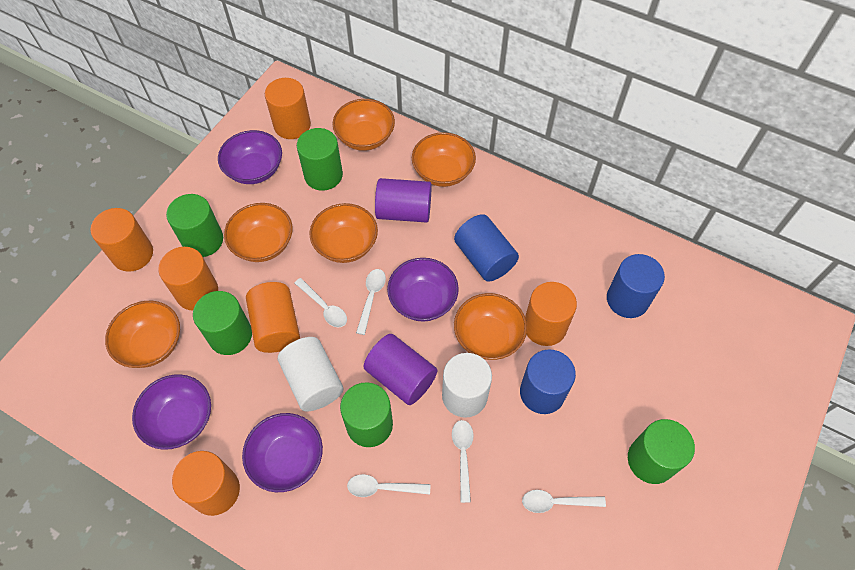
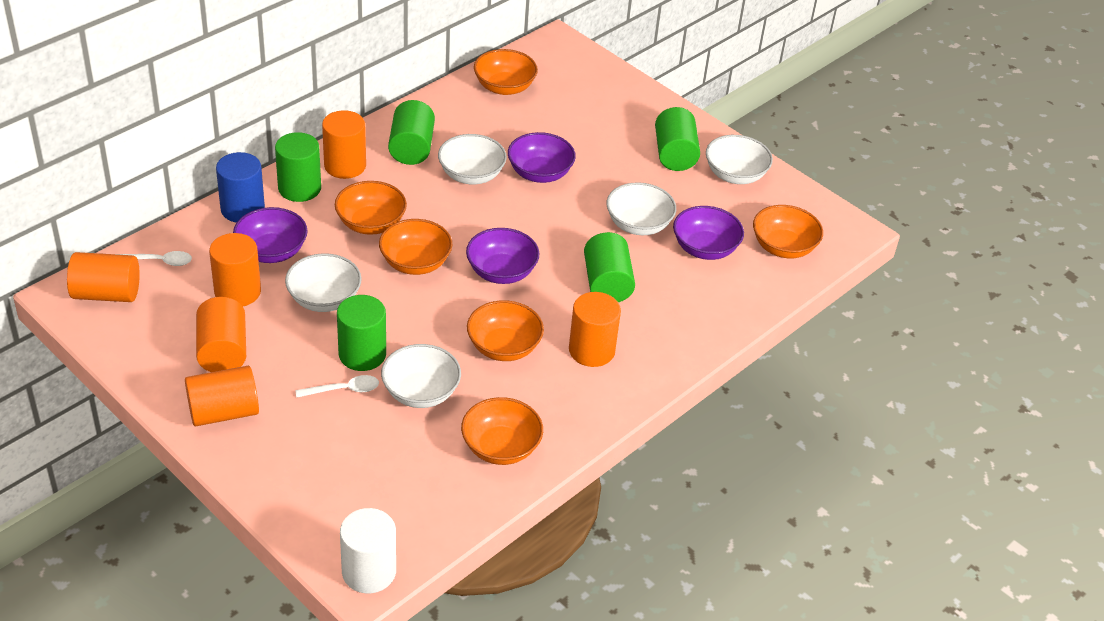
blue cylinder: 3 -> 1
purple cylinder: 2 -> 0
white bowl: 0 -> 5
white cylinder: 2 -> 1
white spoon: 5 -> 2

